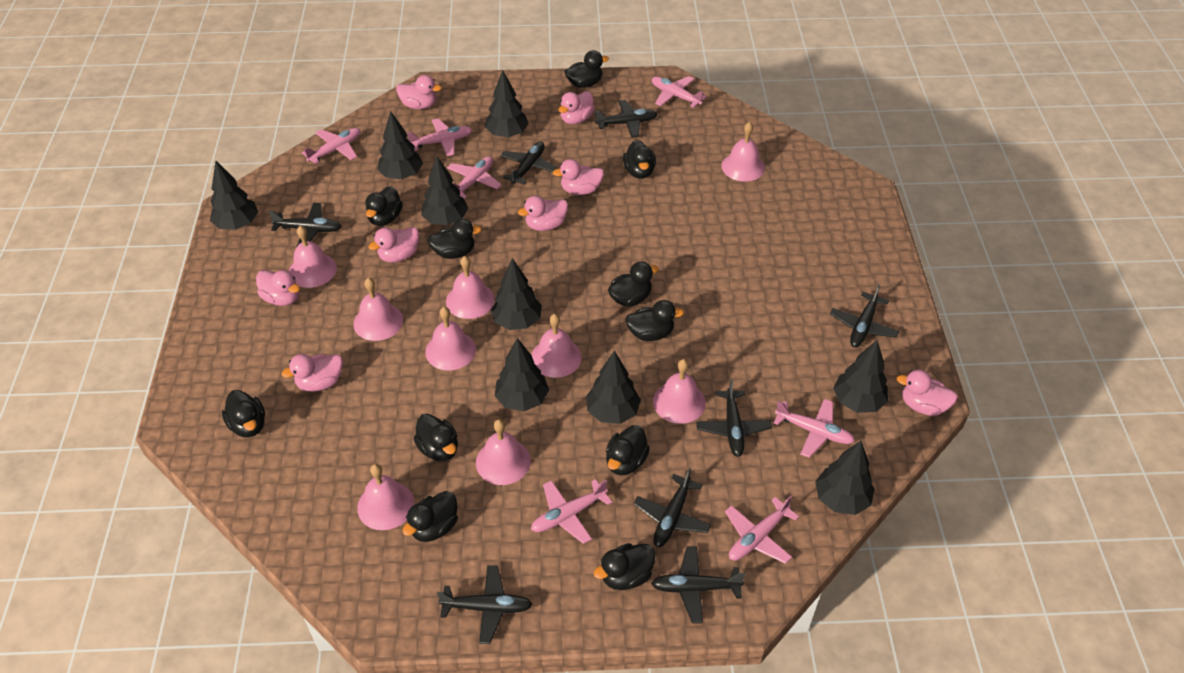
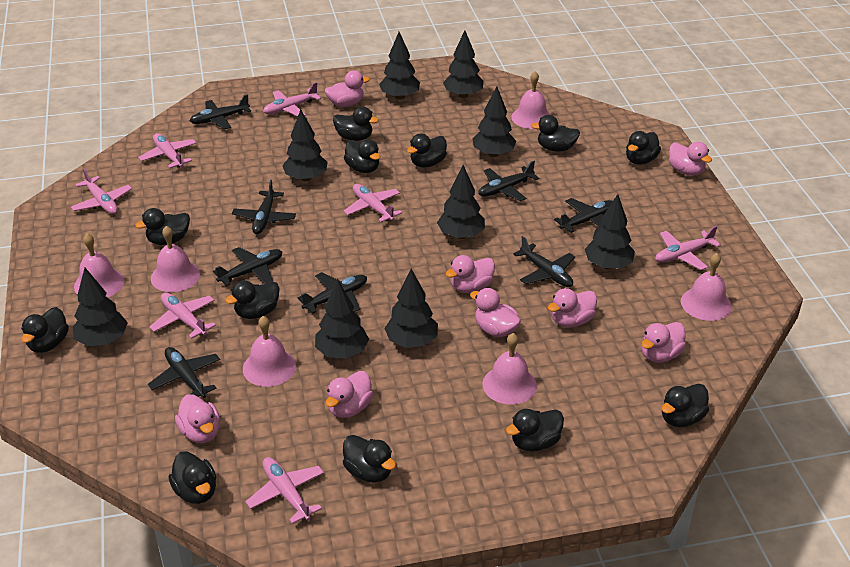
black duck: 11 -> 12
pink bell: 9 -> 6

